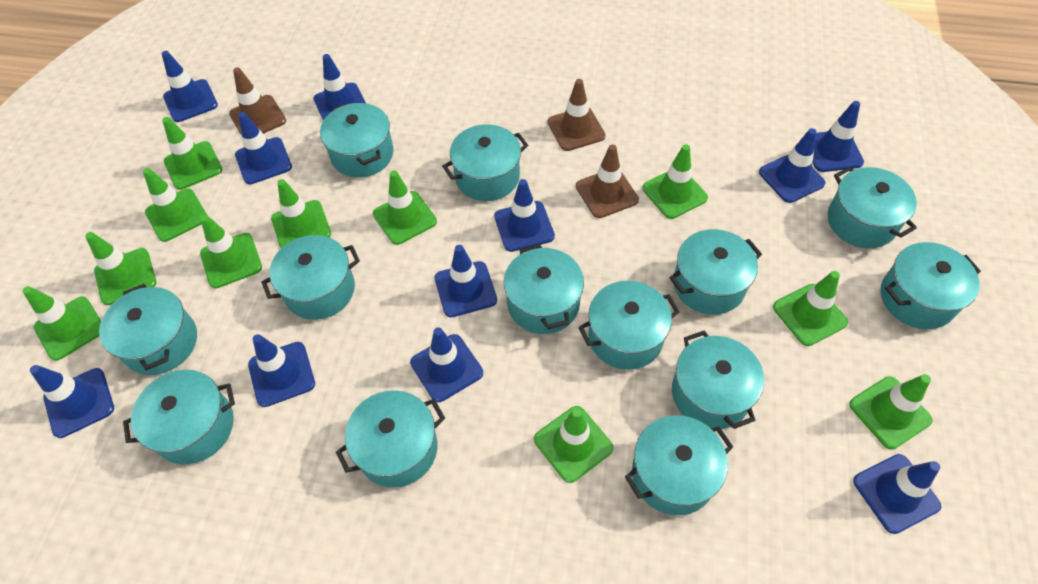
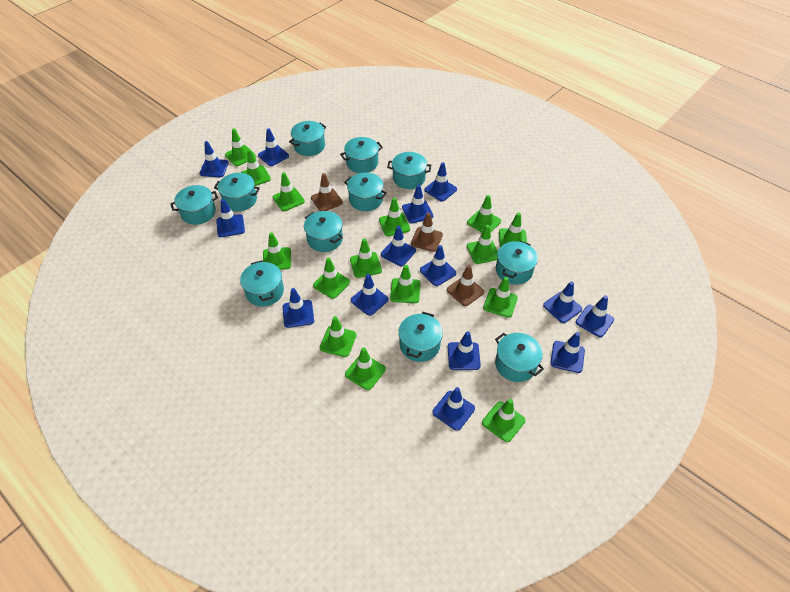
blue traffic cone: 11 -> 14
green traffic cone: 11 -> 15
turquoise pot: 13 -> 11

